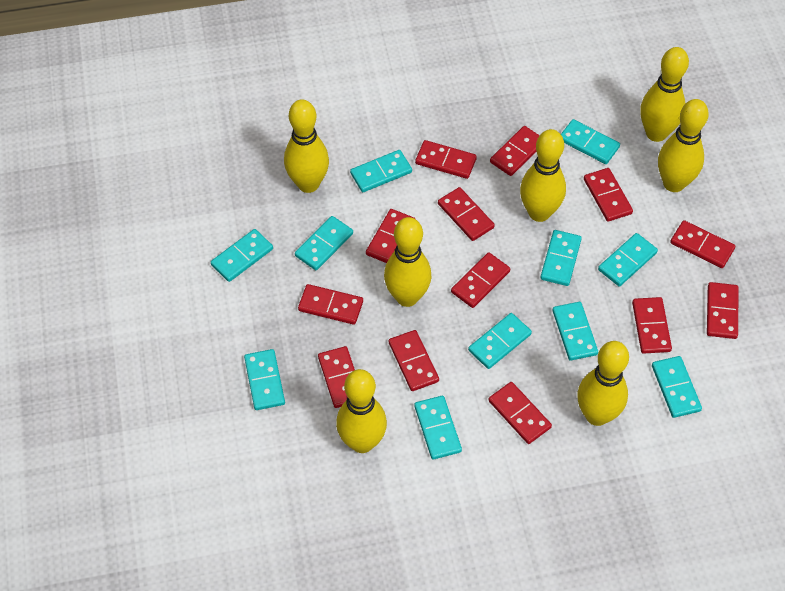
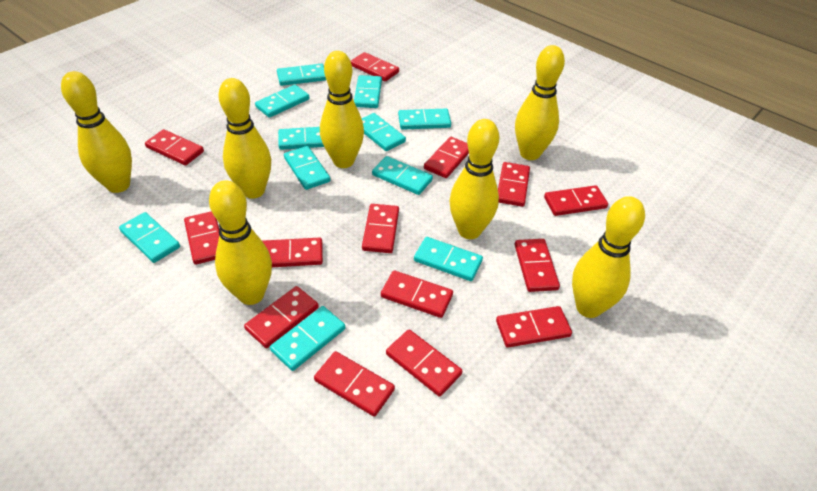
red domino: 13 -> 14

